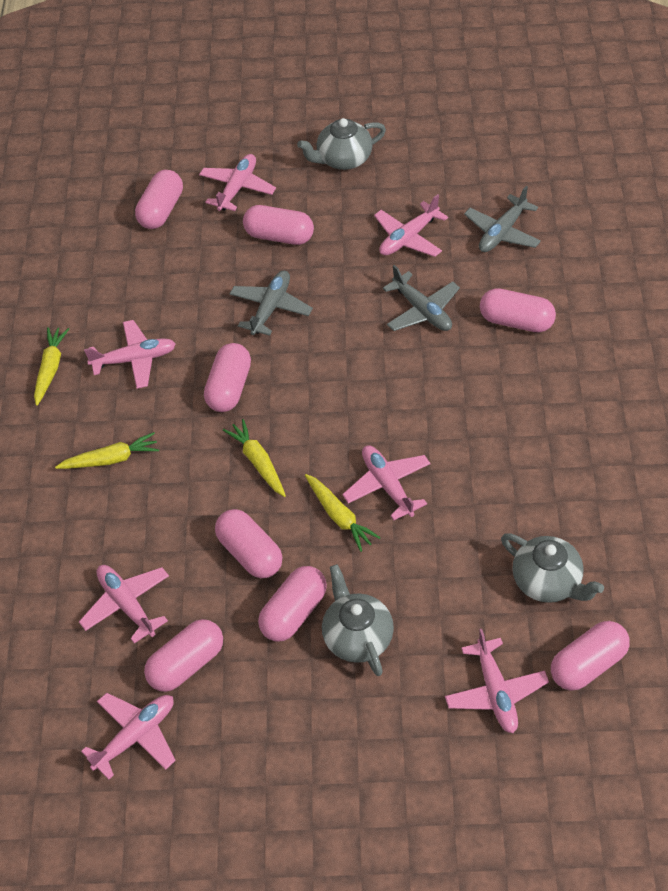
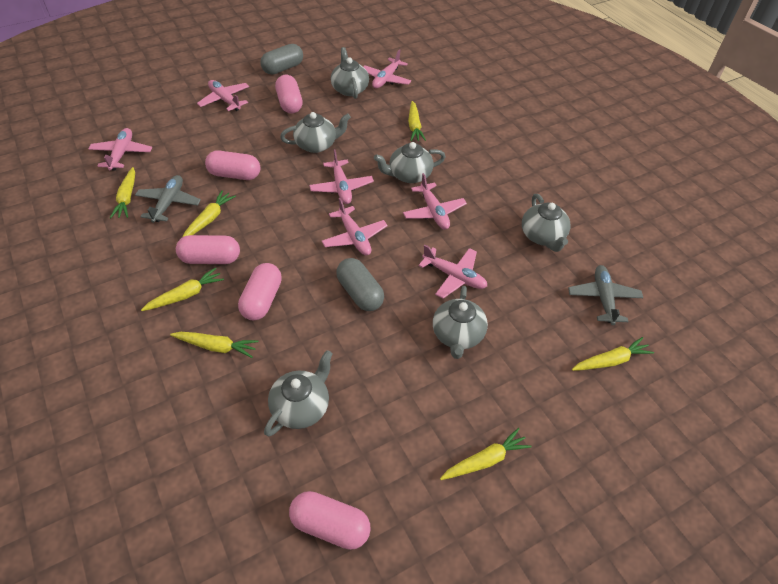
grey capsule: 0 -> 2
grey plane: 3 -> 2
grey teapot: 3 -> 6
pink capsule: 8 -> 5
yellow carrot: 4 -> 7

